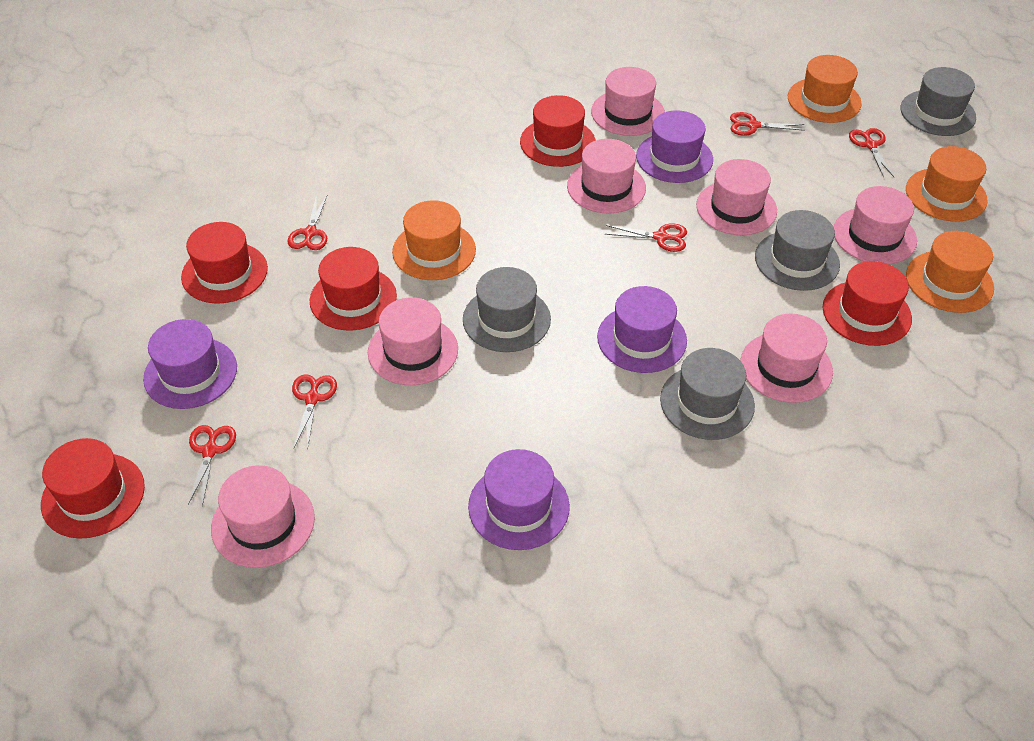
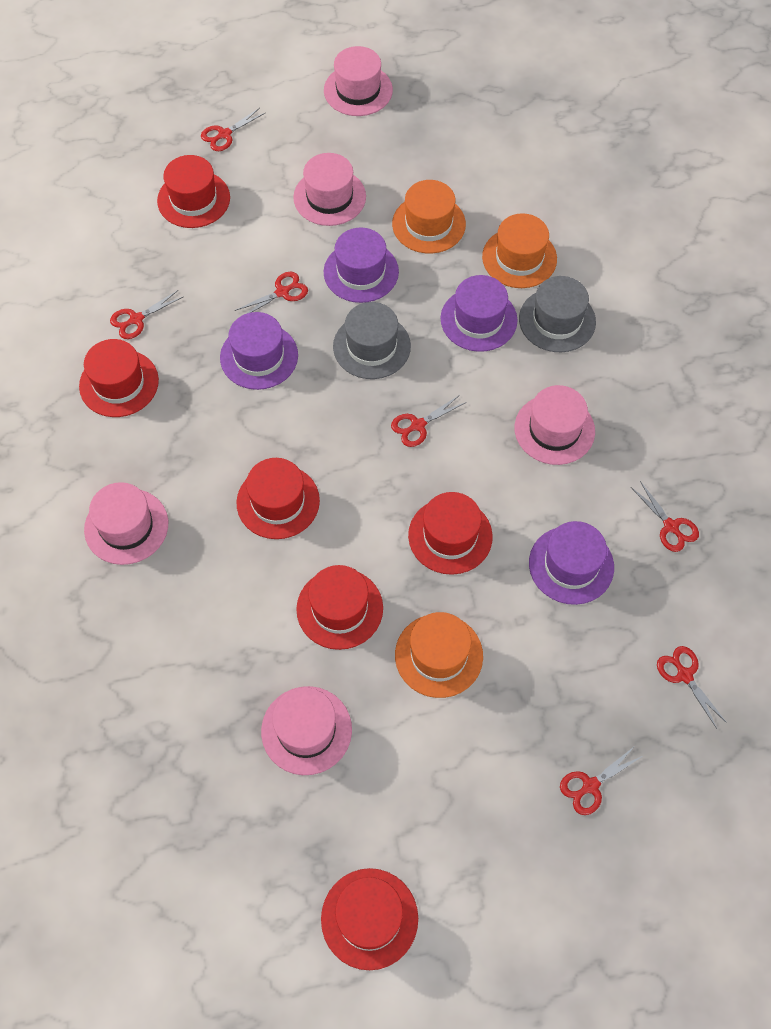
grey hat: 4 -> 2
orange hat: 4 -> 3
pink hat: 7 -> 5
red hat: 5 -> 6
red scissors: 6 -> 7

